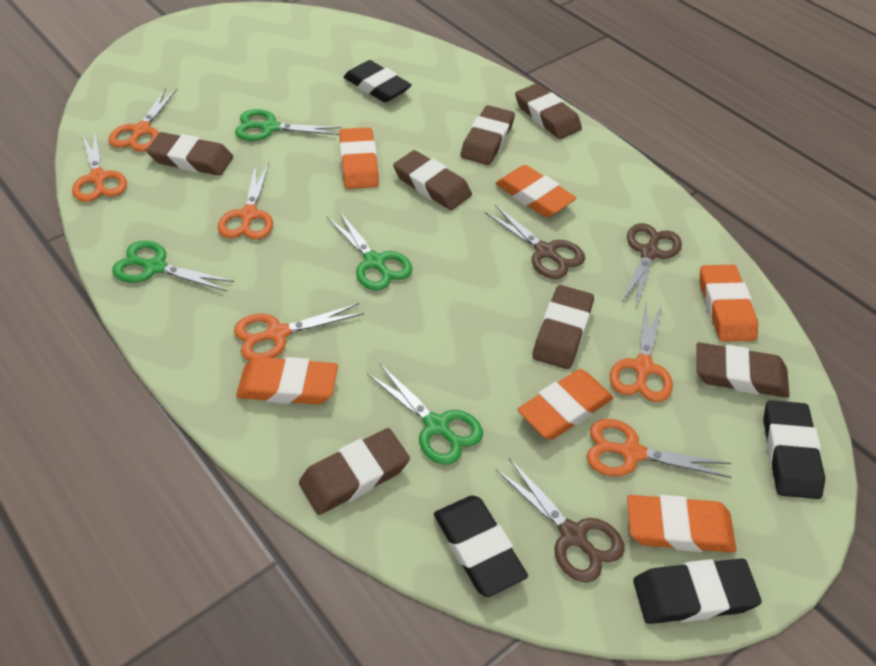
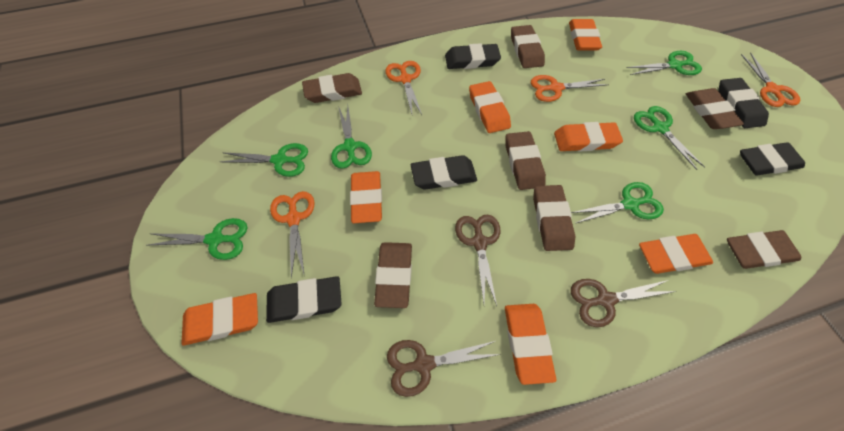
black eraser: 4 -> 5
green scissors: 4 -> 6
orange eraser: 6 -> 7
orange scissors: 6 -> 4

